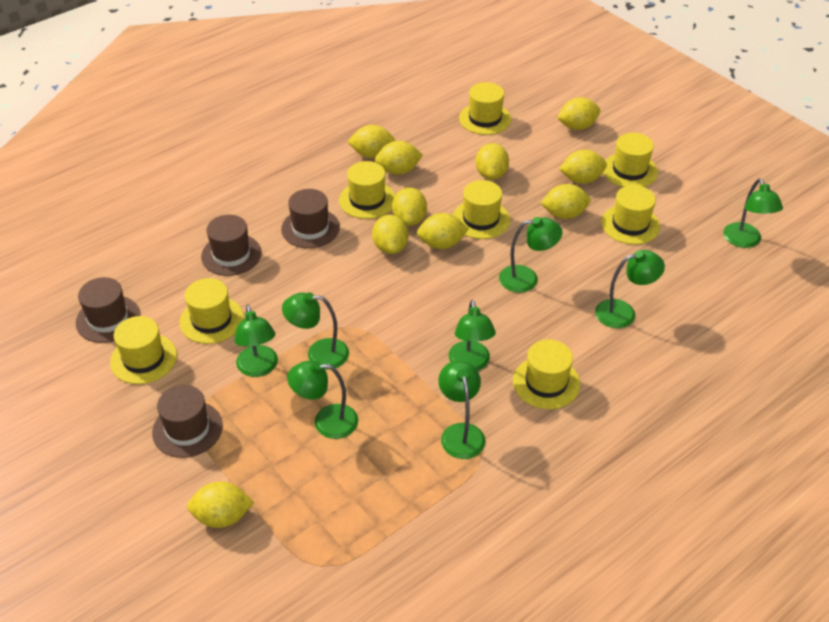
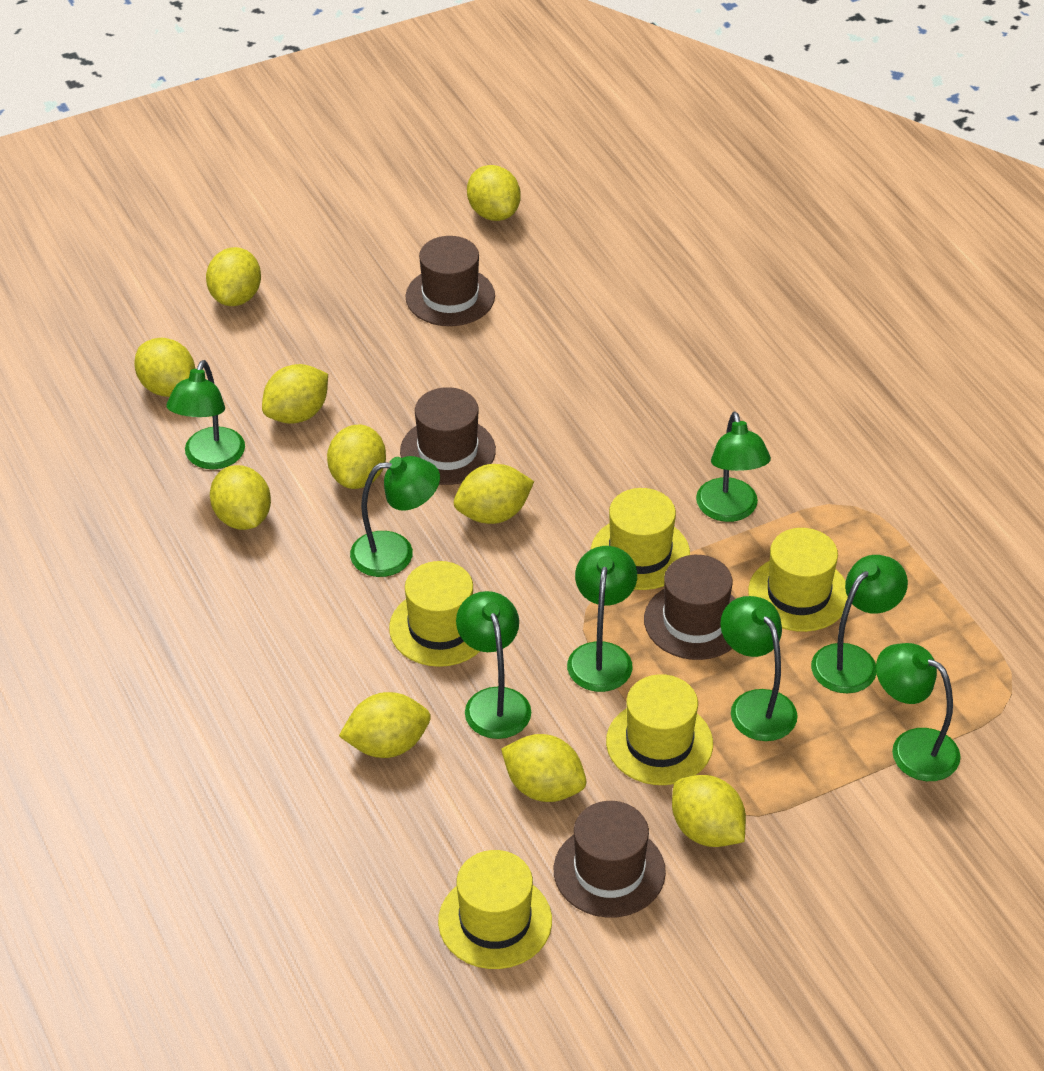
yellow hat: 8 -> 5

